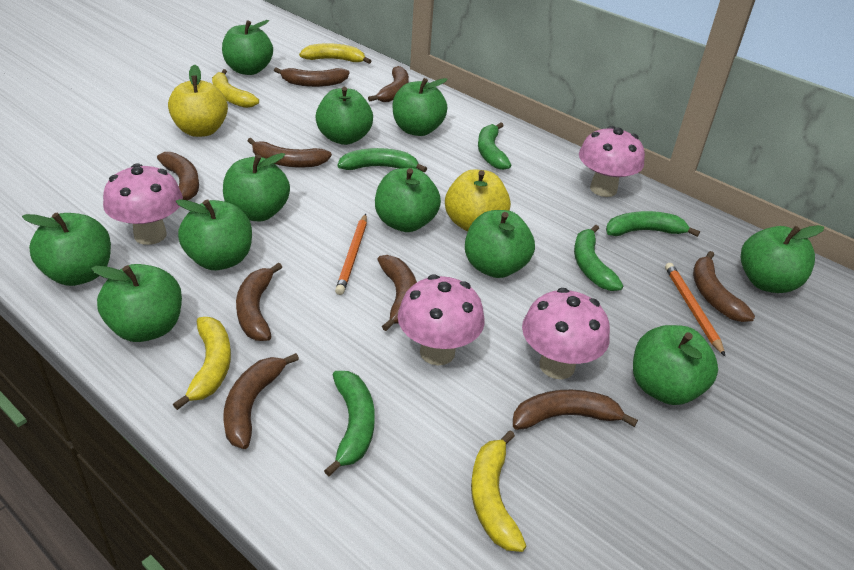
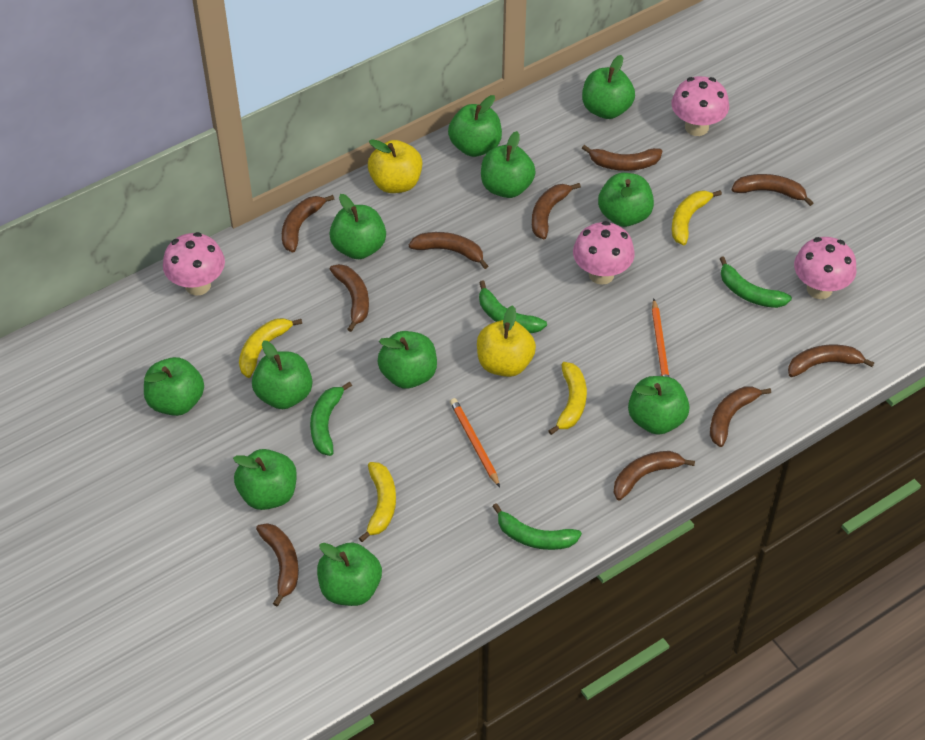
brown banana: 9 -> 10
green banana: 5 -> 4

